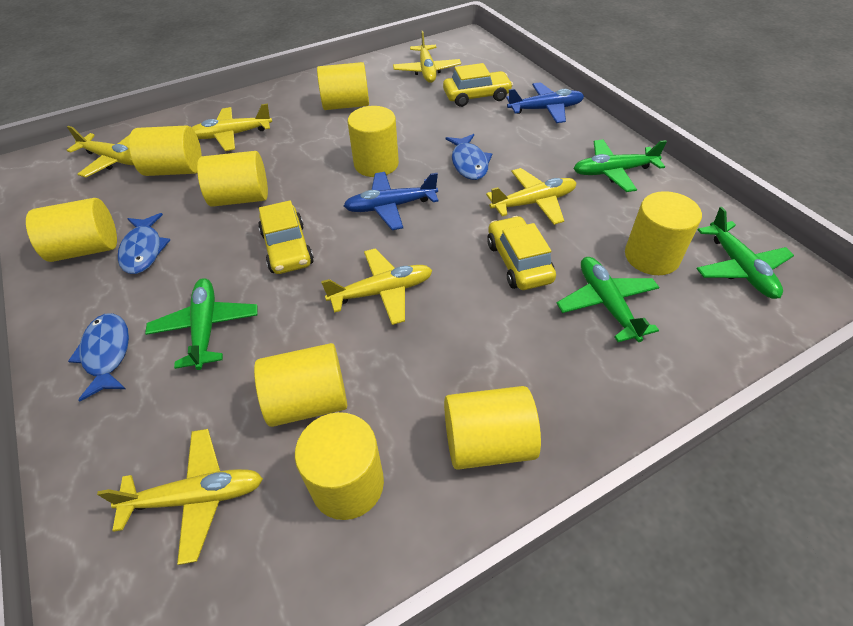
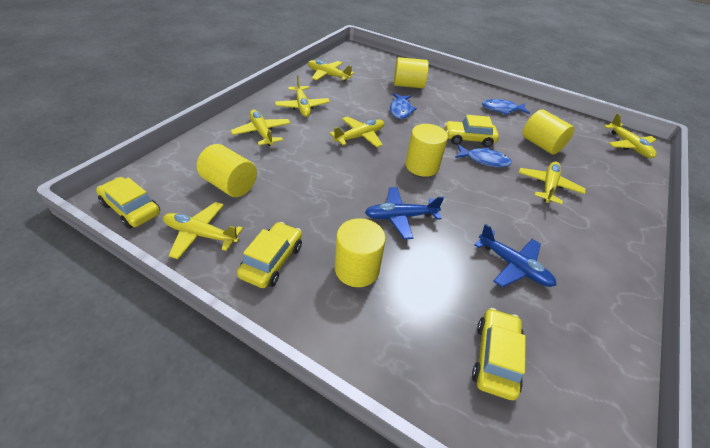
green plane: 4 -> 0
yellow car: 3 -> 4
yellow cylinder: 9 -> 5
yellow plane: 6 -> 7

